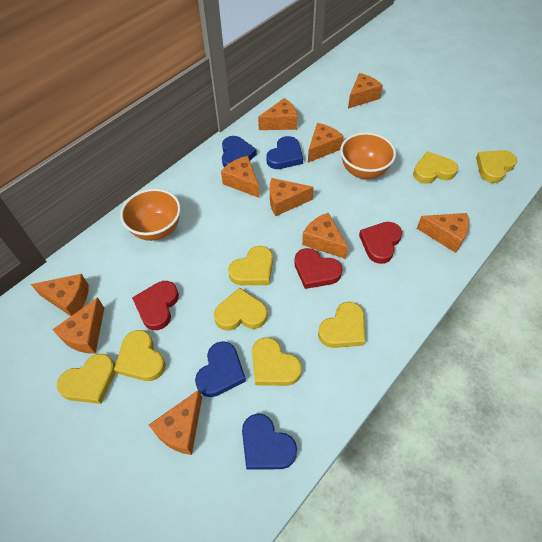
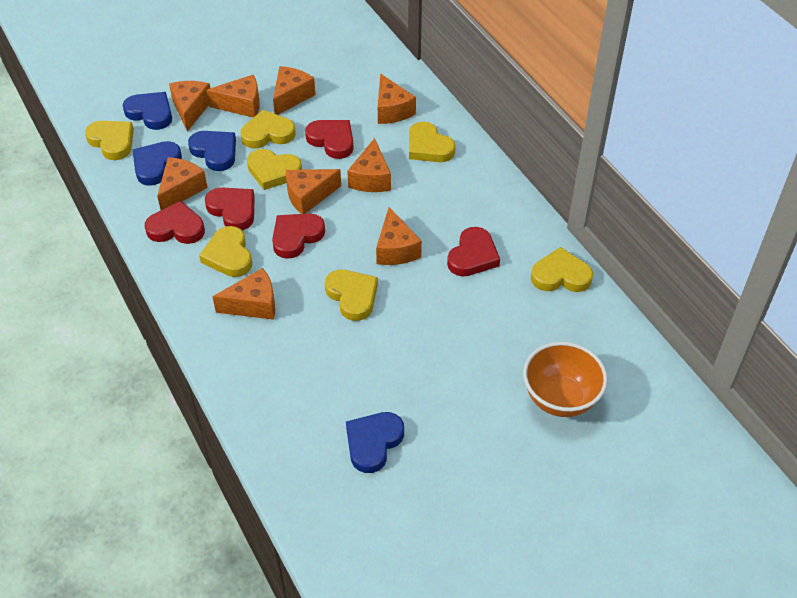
orange bowl: 2 -> 1
orange cheese: 10 -> 9
red heart: 3 -> 5
yellow heart: 8 -> 7

